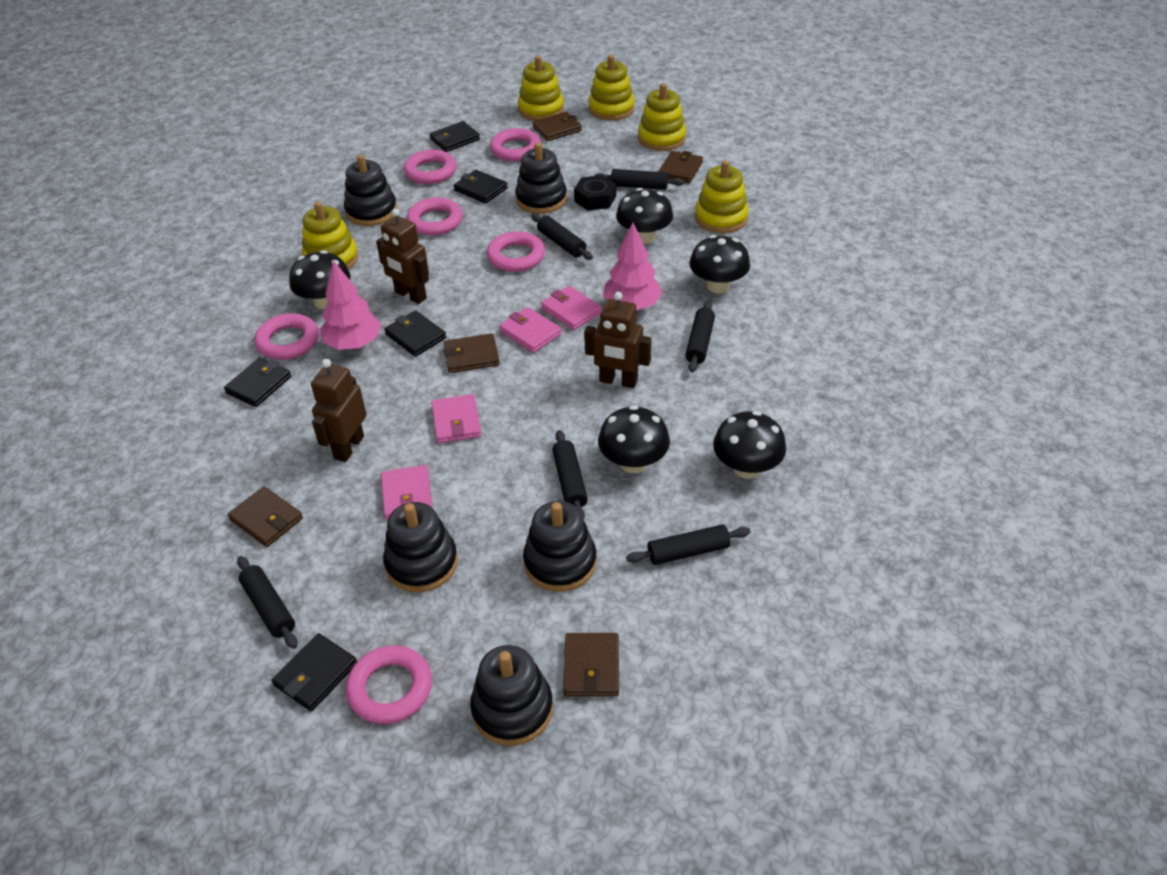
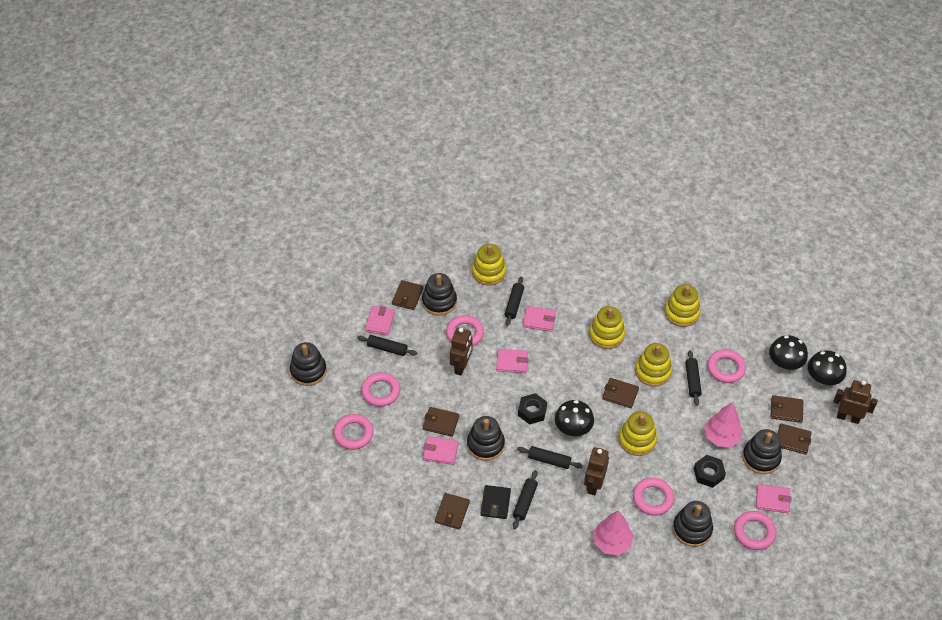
black mushroom: 5 -> 3
black nut: 1 -> 2
black rolling pin: 6 -> 5
black wallet: 5 -> 1
brown wallet: 5 -> 6
pink wallet: 4 -> 5

